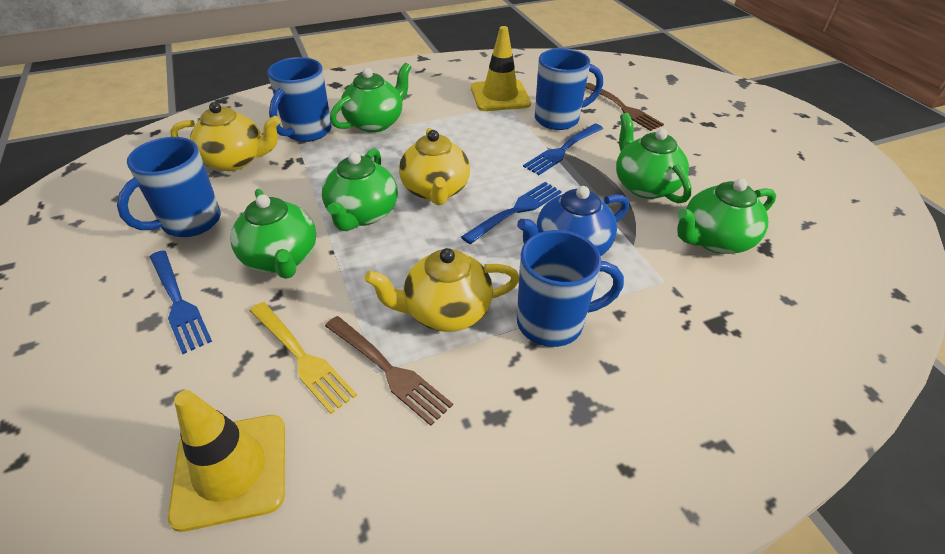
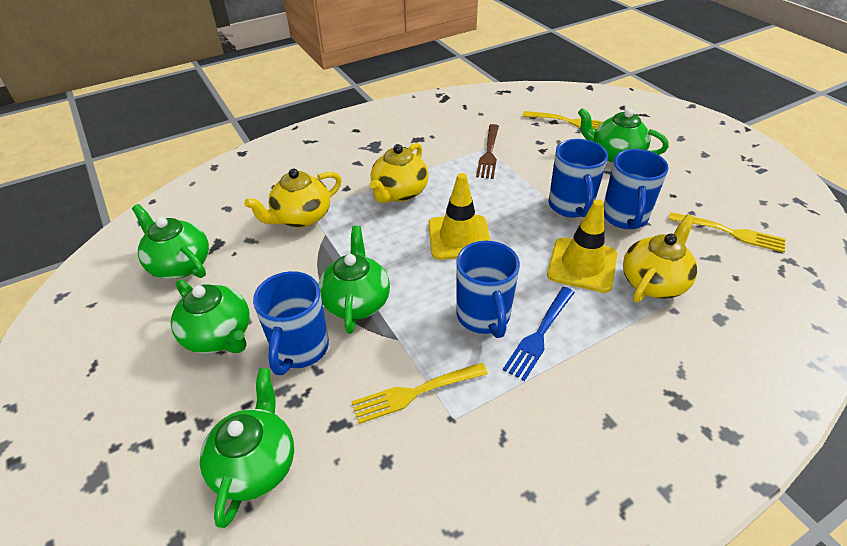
blue fork: 3 -> 1
blue teapot: 1 -> 0
brown fork: 2 -> 1
yellow fork: 1 -> 3

